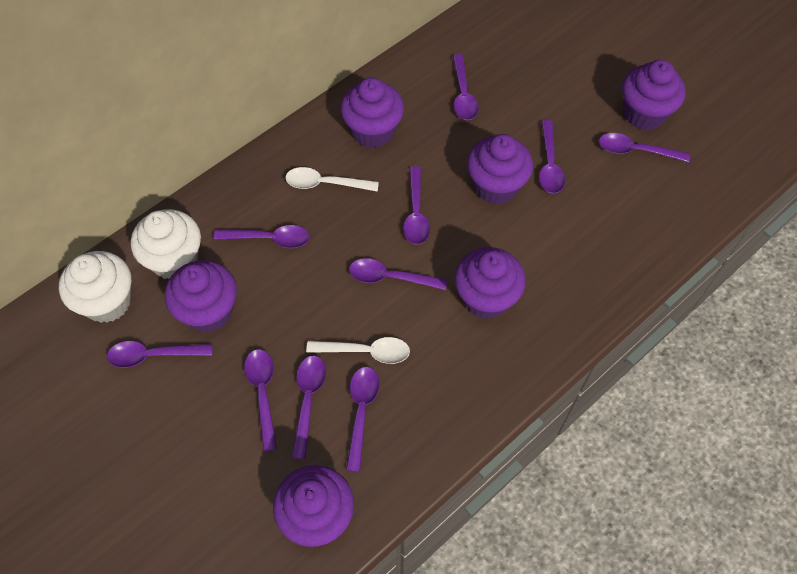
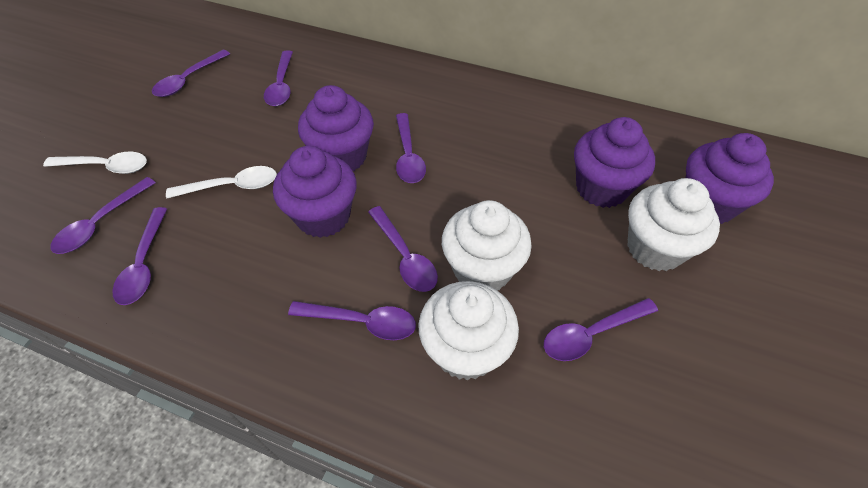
purple cupcake: 6 -> 4
purple spoon: 10 -> 8
white cupcake: 2 -> 3

